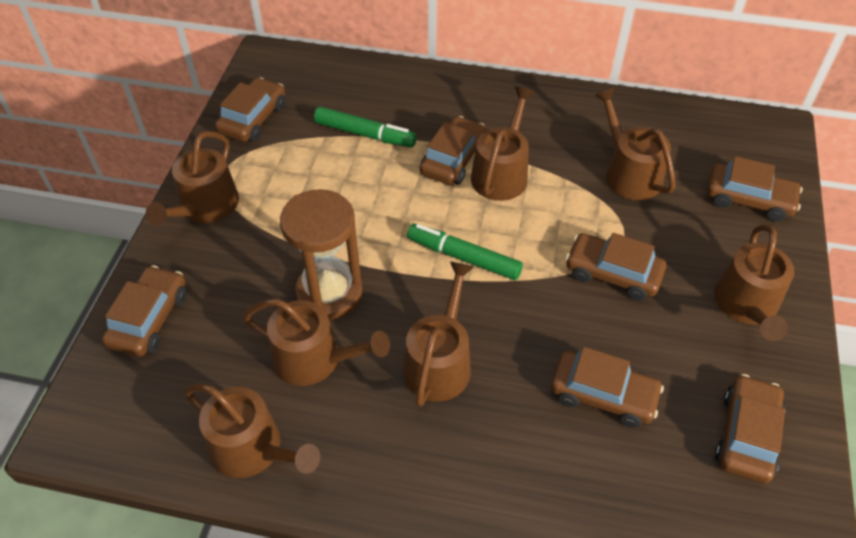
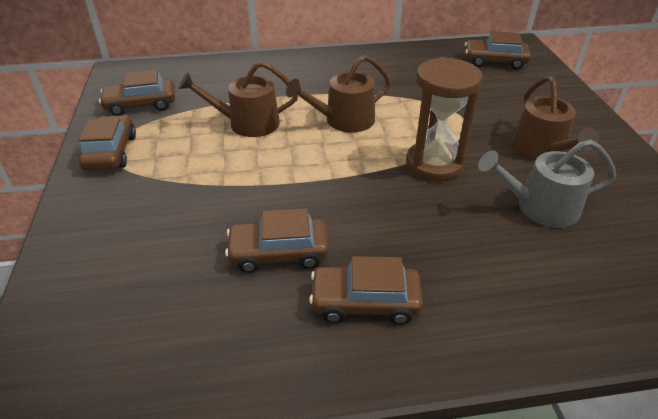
brown car: 7 -> 5
brown watering can: 7 -> 3
green marker: 2 -> 0
grey watering can: 0 -> 1

